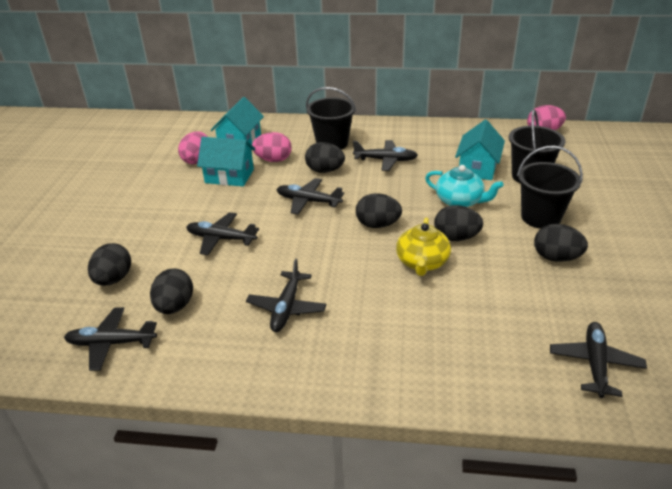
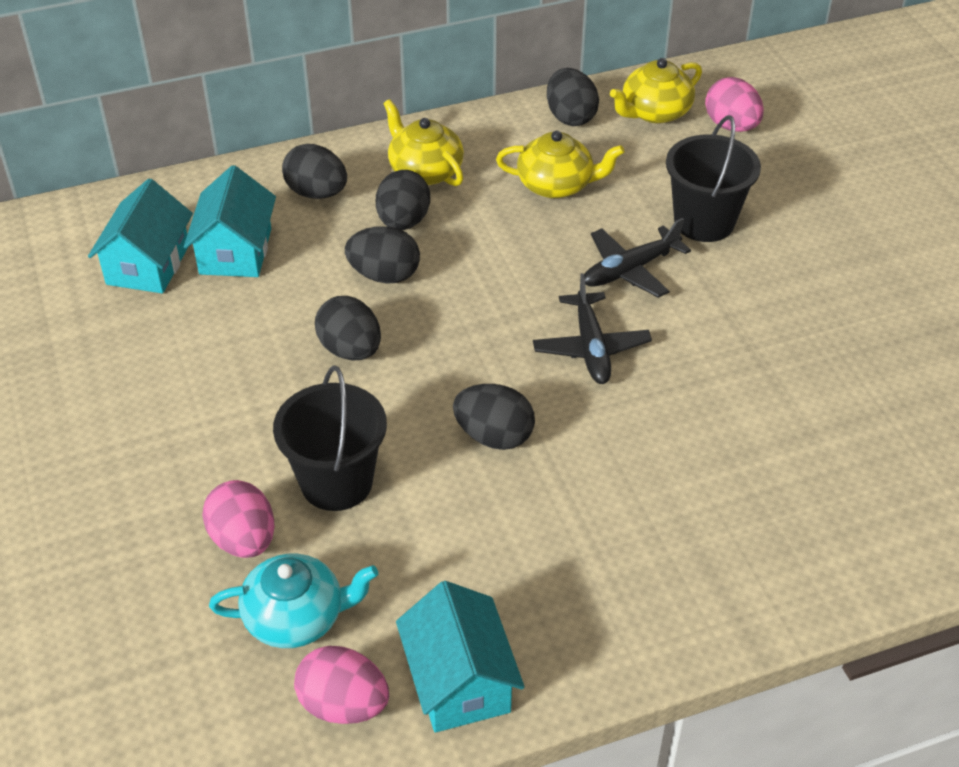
black bucket: 3 -> 2
black plane: 6 -> 2
yellow teapot: 1 -> 3

